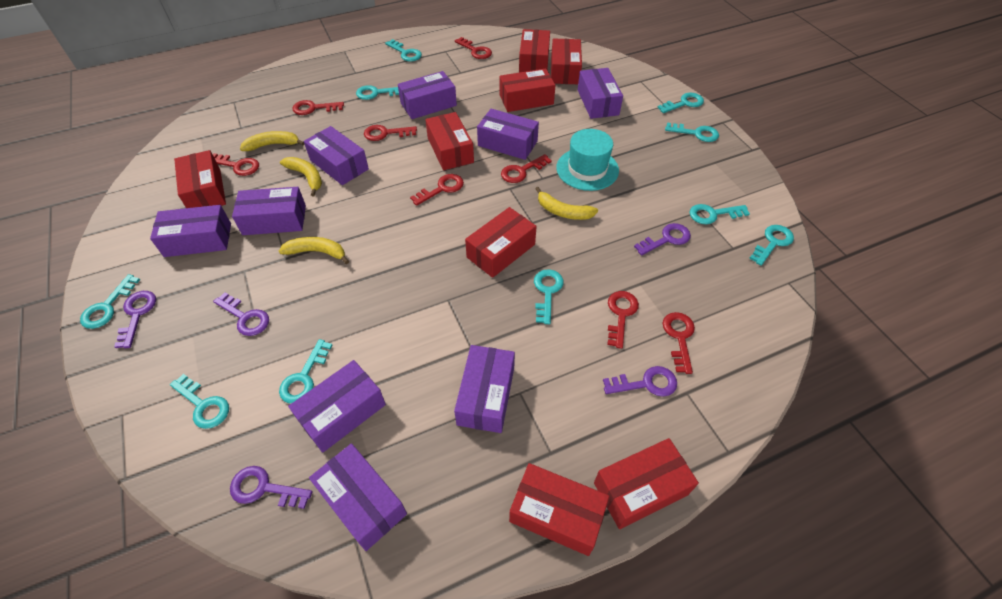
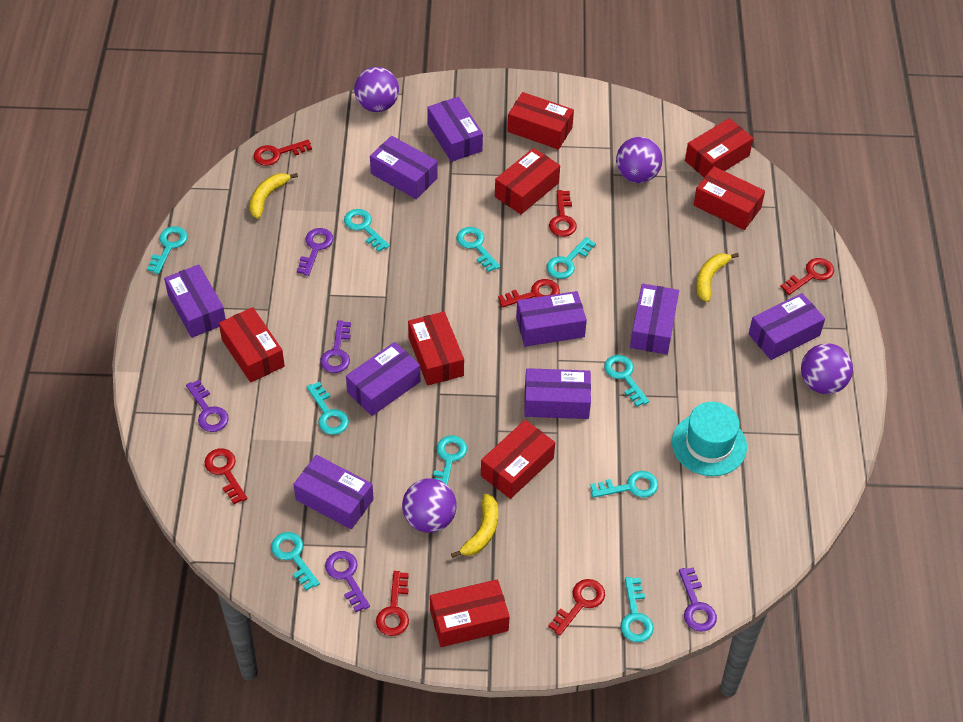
purple ball: 0 -> 4
red key: 8 -> 7
yellow banana: 4 -> 3

